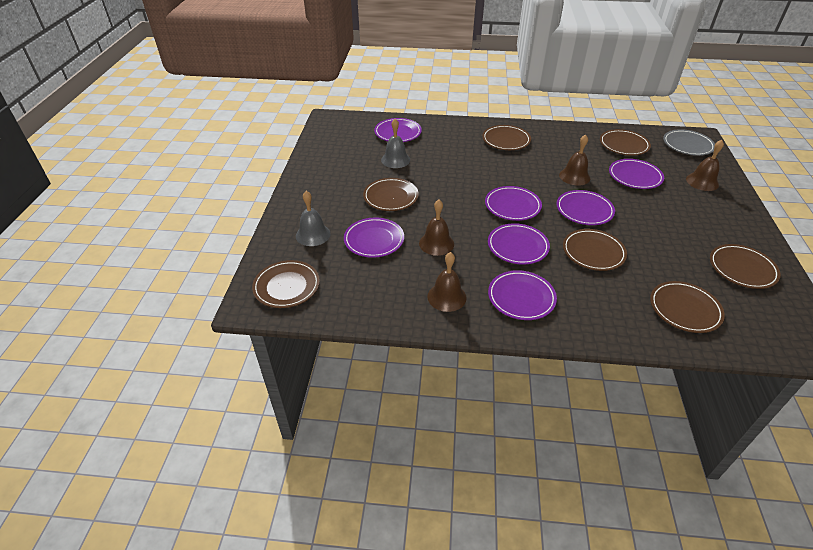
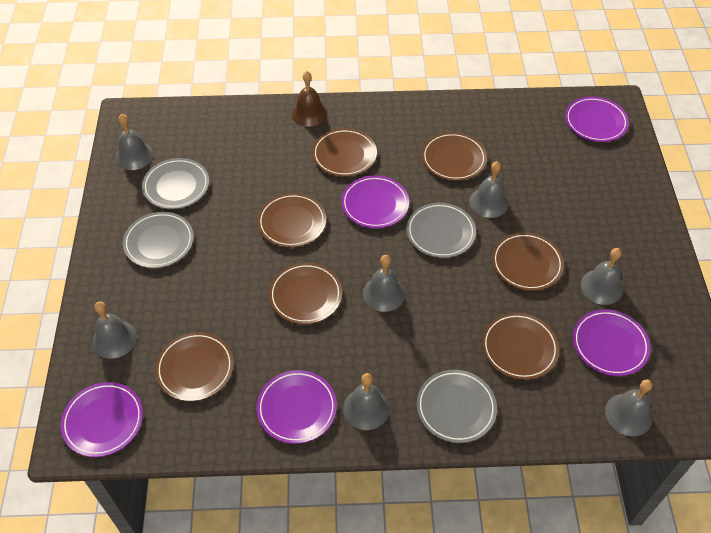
brown bell: 4 -> 1
grey bell: 2 -> 7
grey plate: 1 -> 4
purple plate: 7 -> 5

